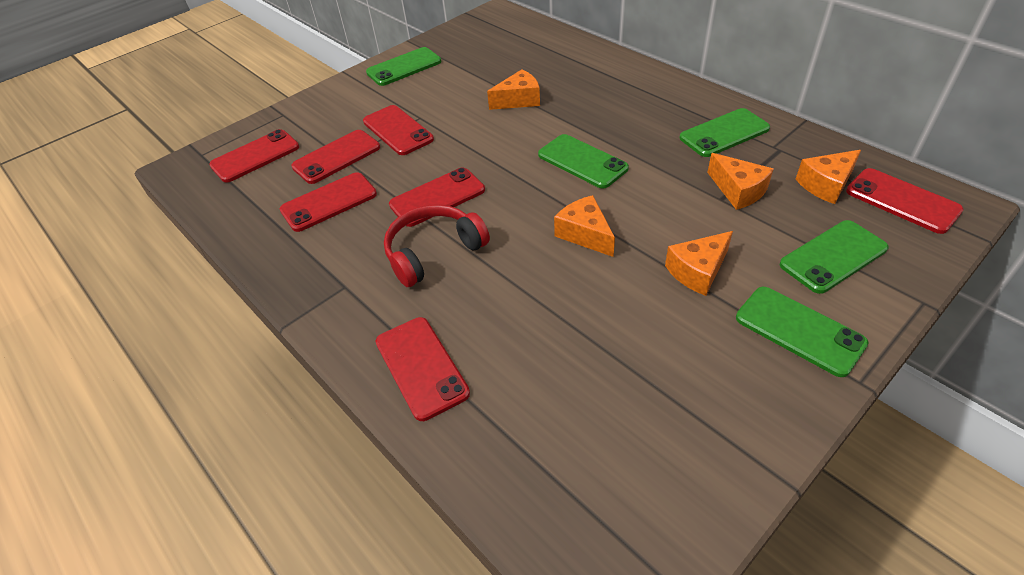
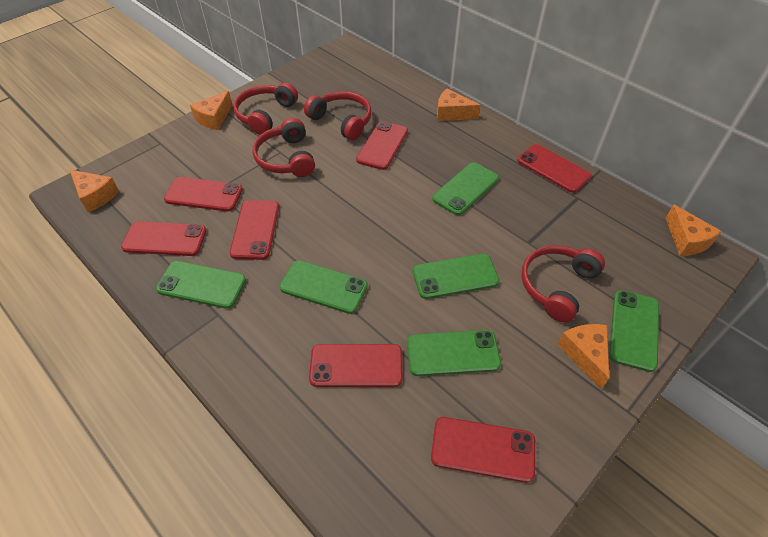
green phone: 5 -> 6
red headphones: 1 -> 4

